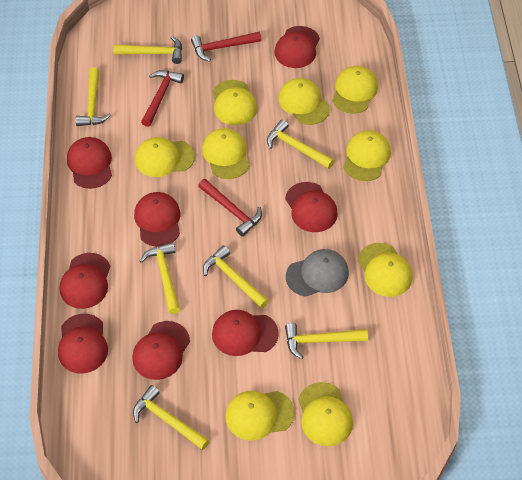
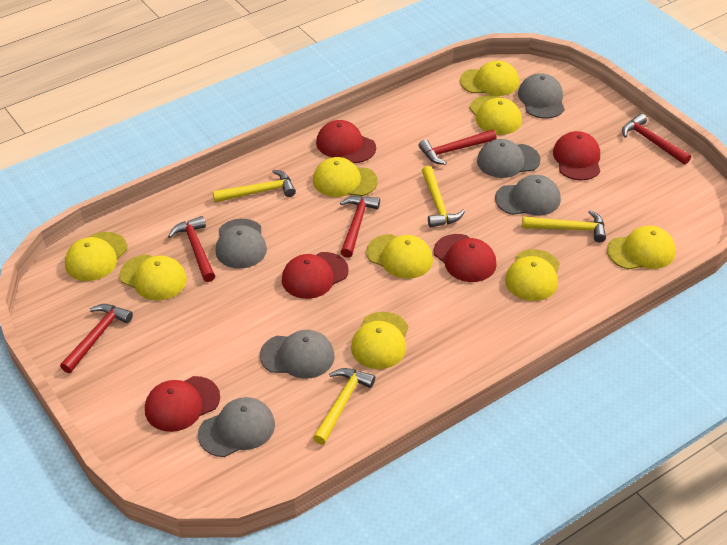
grey cap: 1 -> 6
red cap: 8 -> 5
red hammer: 3 -> 5
yellow hammer: 7 -> 4

